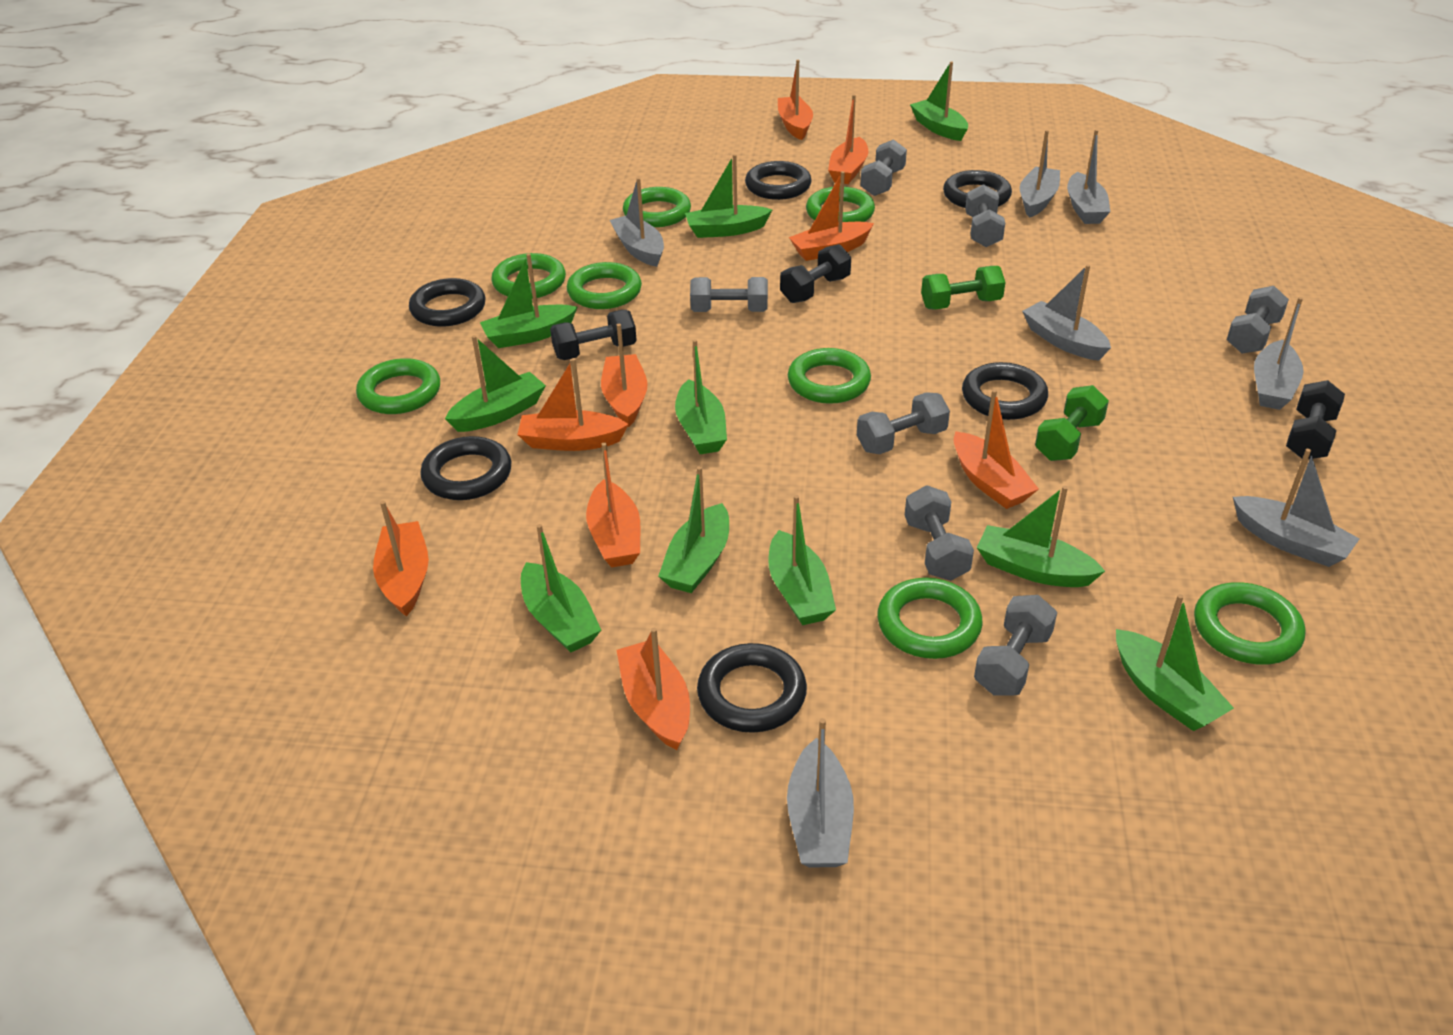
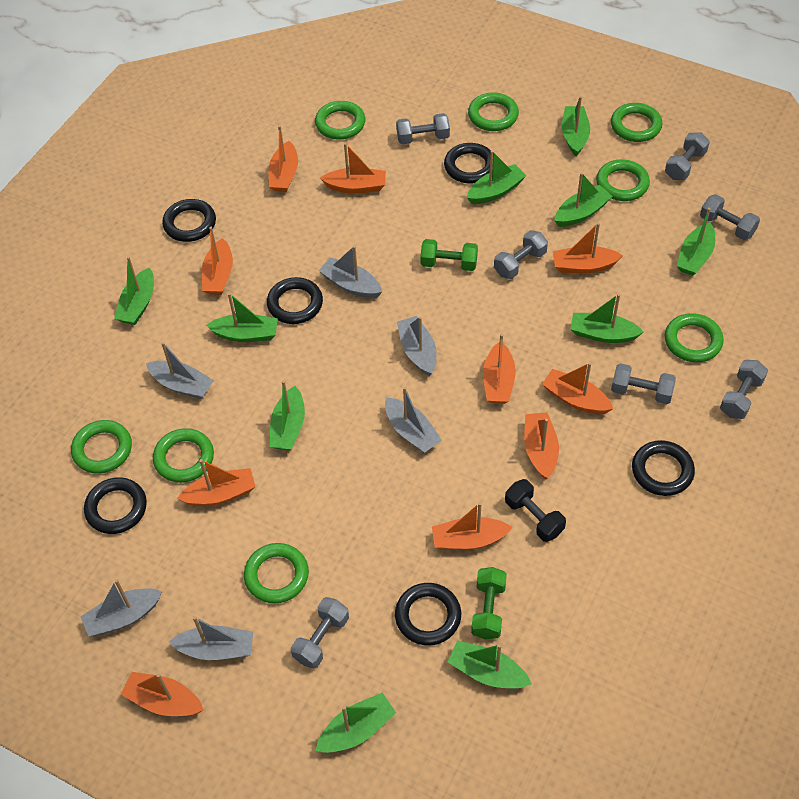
black dumbbell: 3 -> 1
grey boat: 7 -> 6
orange boat: 9 -> 10

